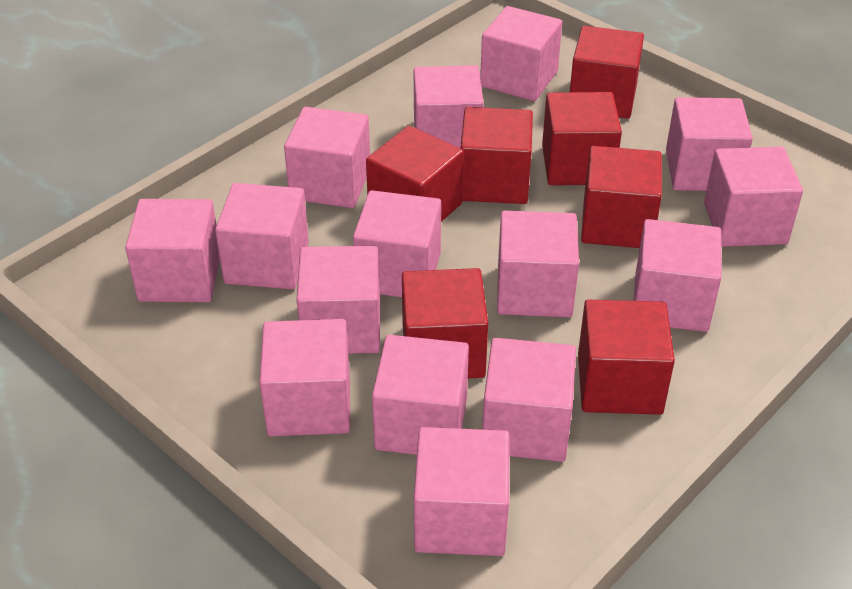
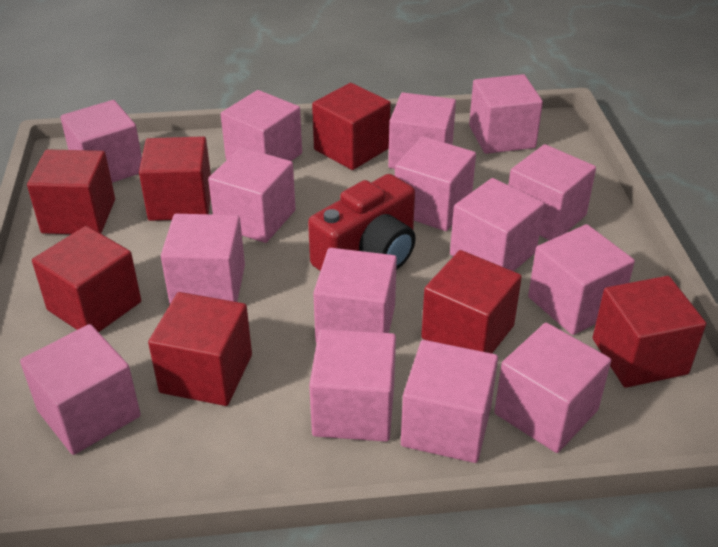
red camera: 0 -> 1

